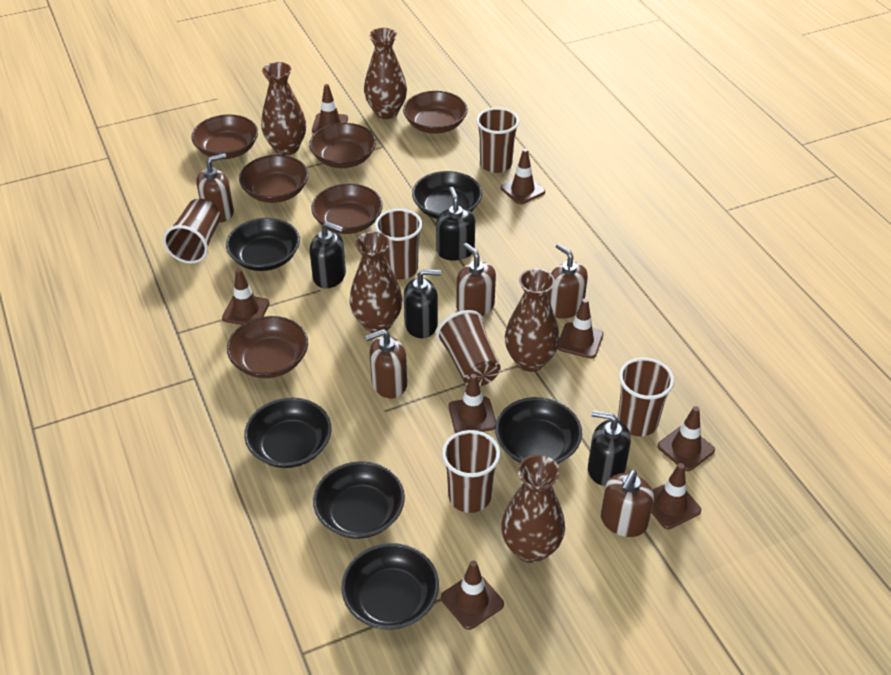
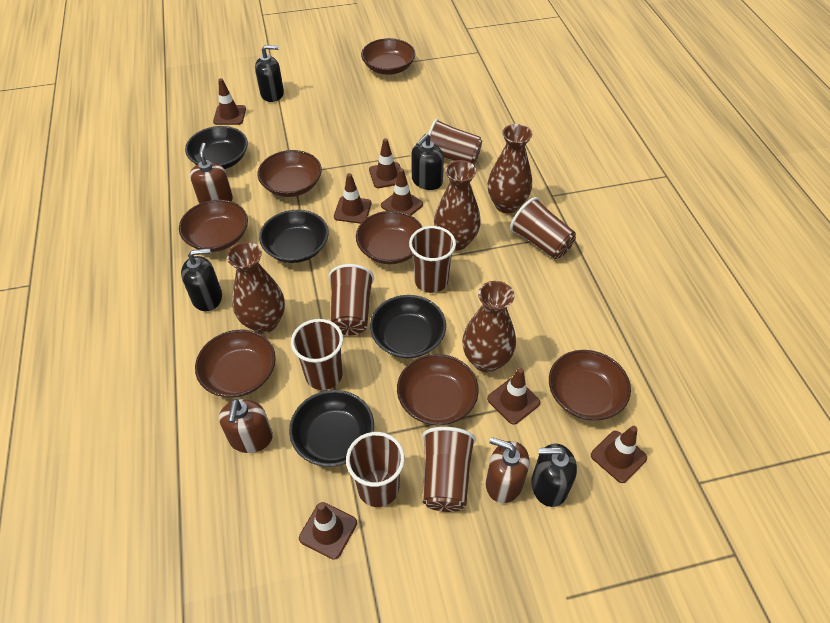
black bowl: 6 -> 4
brown bowl: 6 -> 7
brown cup: 6 -> 7
brown soap dispenser: 5 -> 3
brown traffic cone: 8 -> 7
brown vase: 5 -> 4

